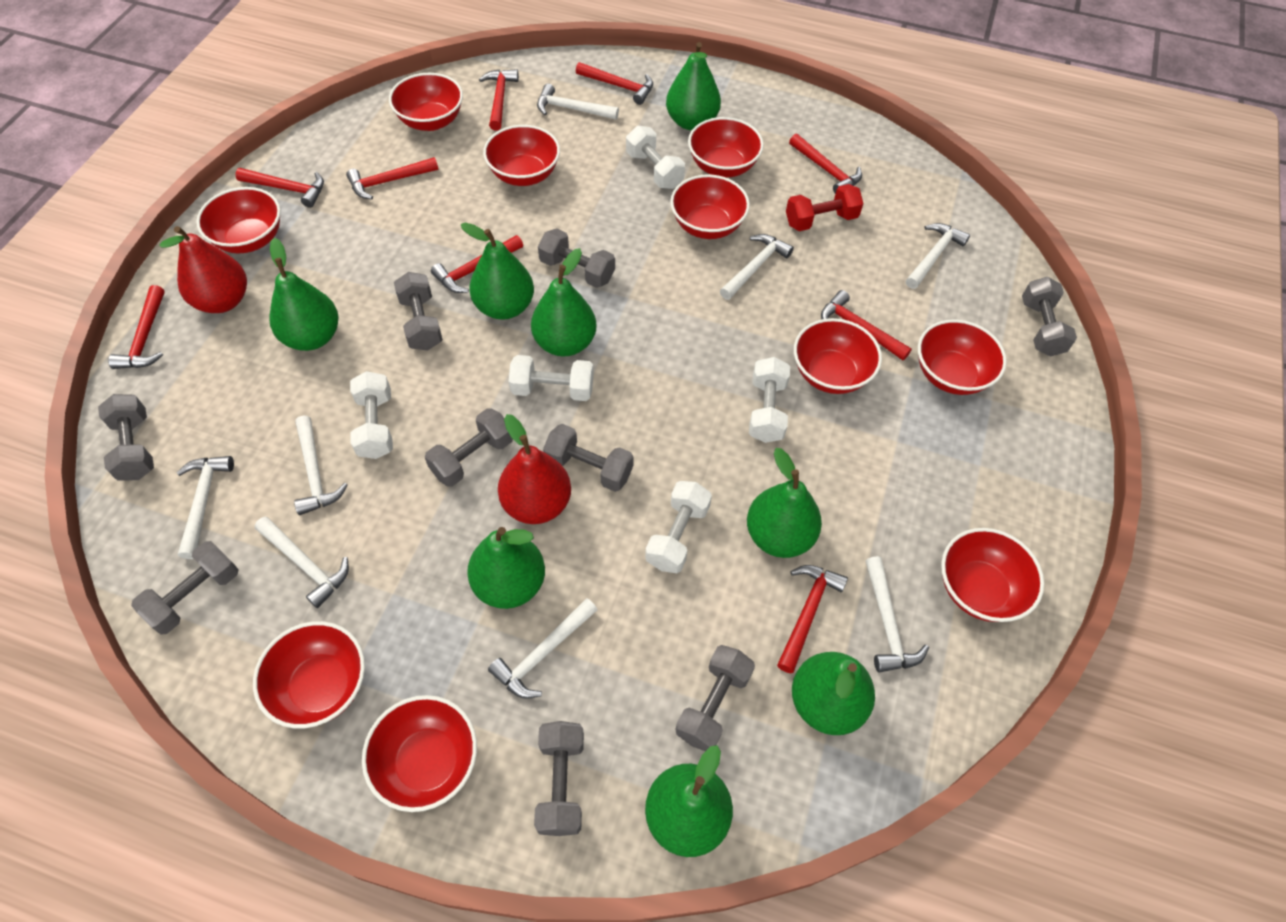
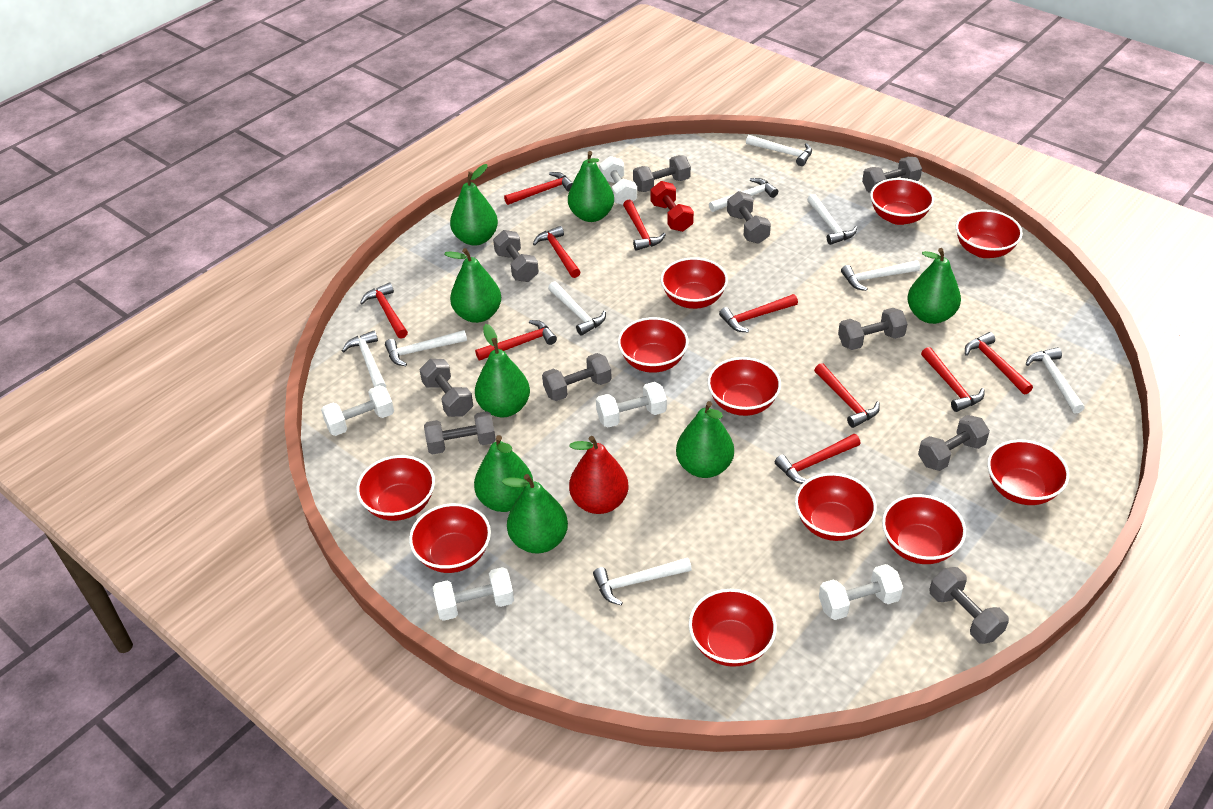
grey dumbbell: 9 -> 10
red bowl: 10 -> 11
red hammer: 9 -> 10
red pear: 2 -> 1
white hammer: 8 -> 9

